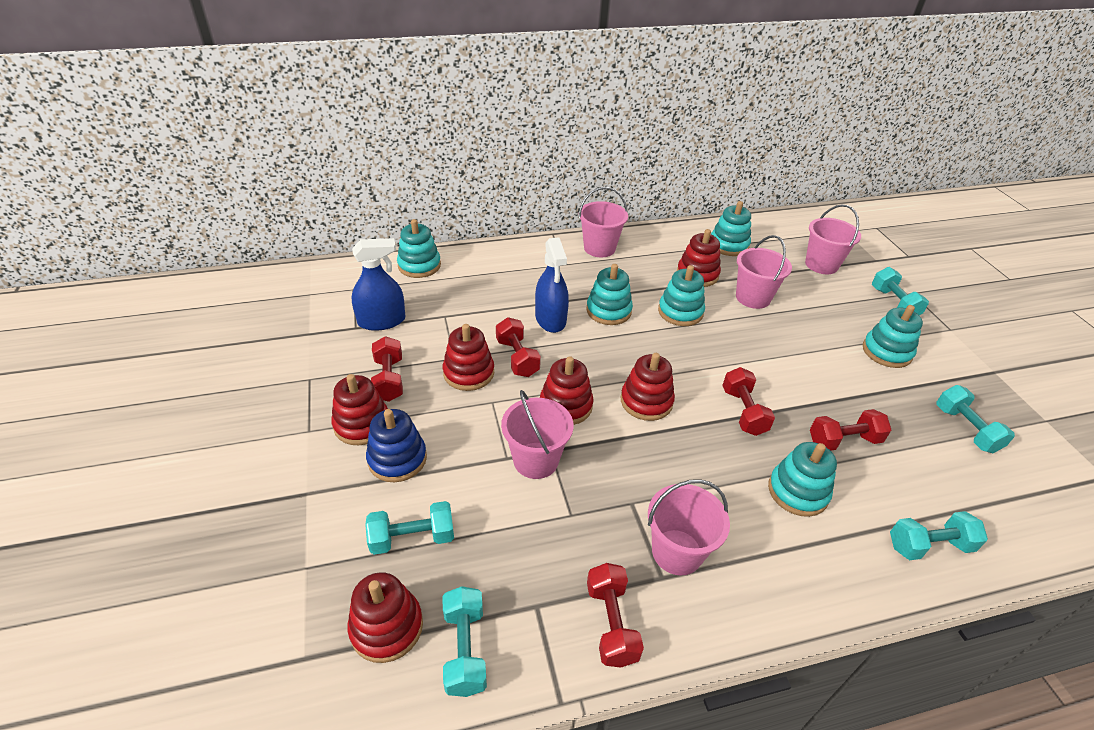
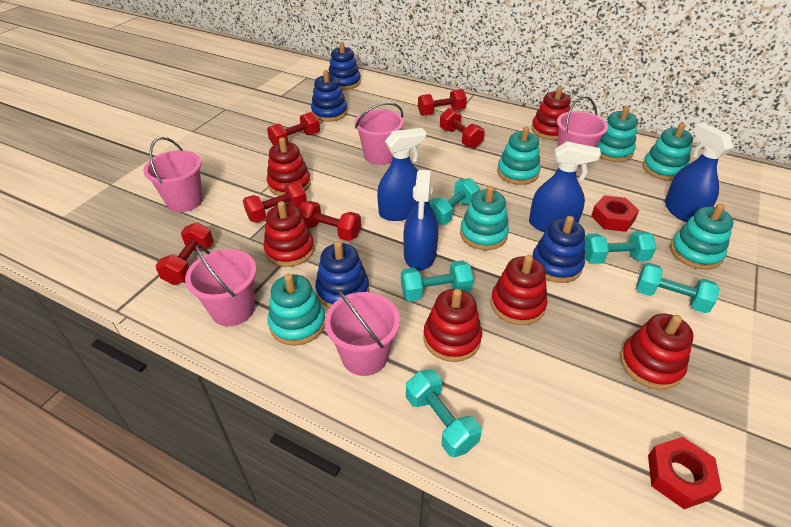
blue spray bottle: 2 -> 4
blue stacking toy: 1 -> 4
red dumbbell: 5 -> 6
red nut: 0 -> 2

